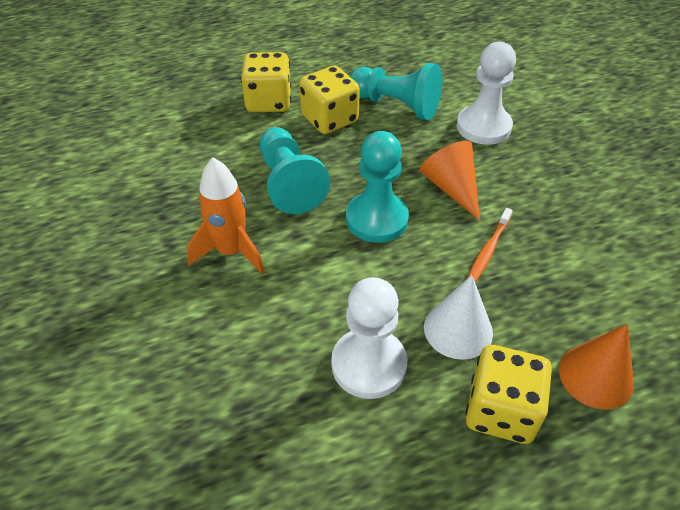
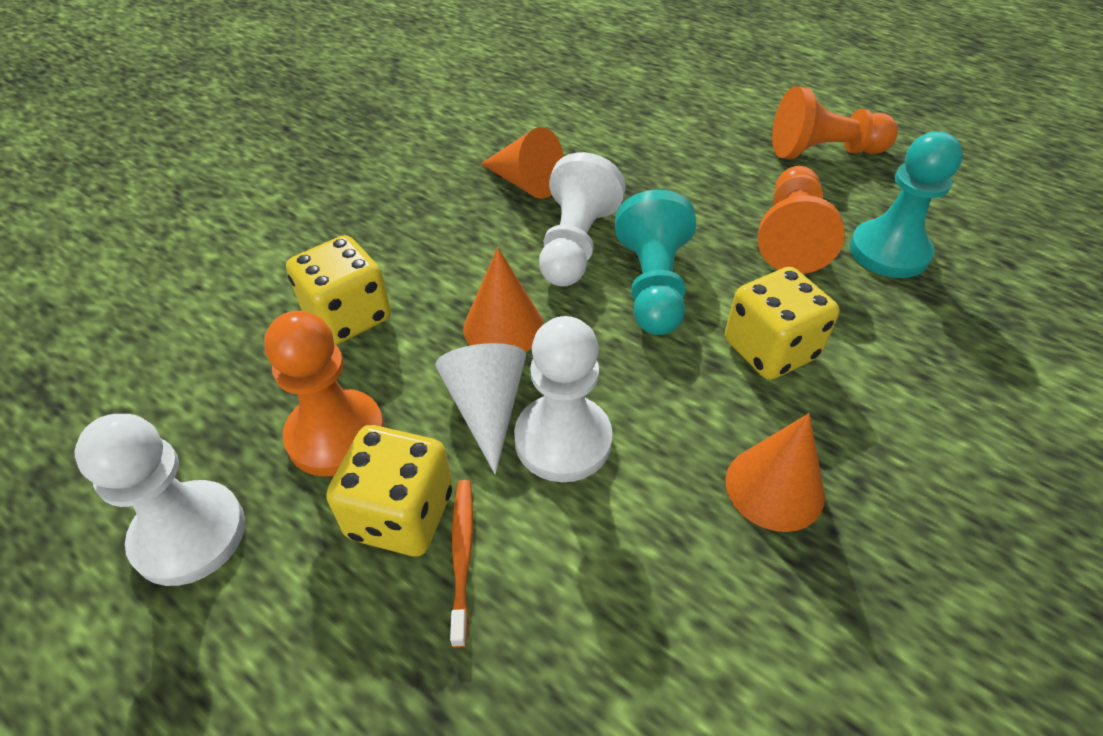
orange cone: 2 -> 3
orange pawn: 0 -> 3
orange rocket: 1 -> 0
turquoise pawn: 3 -> 2
white pawn: 2 -> 3

